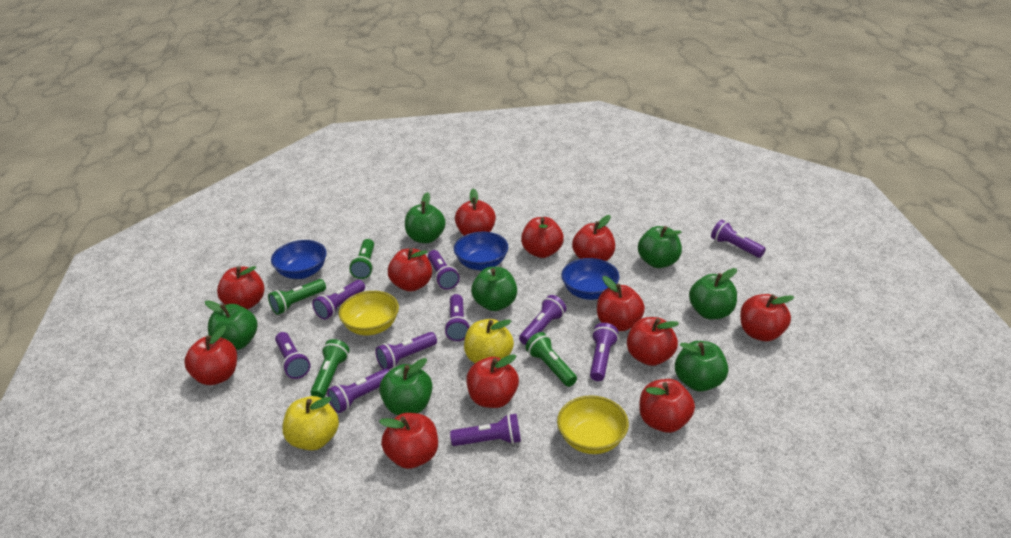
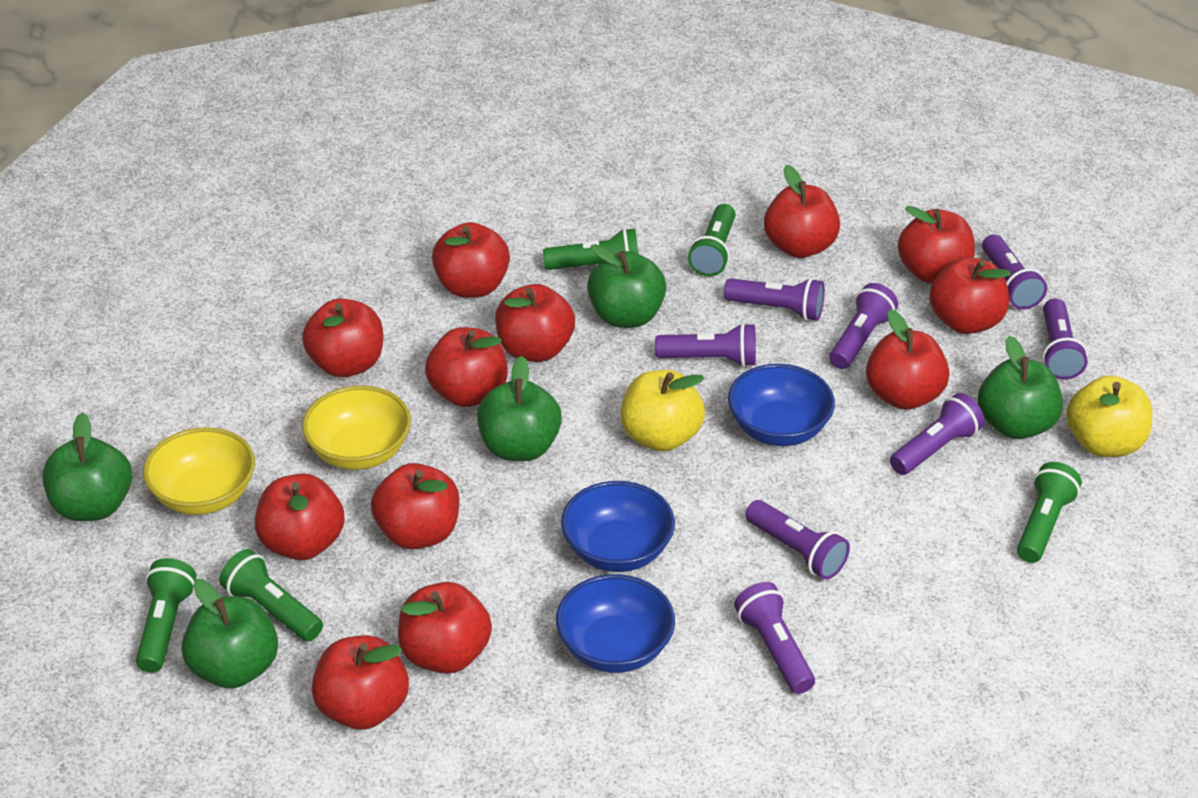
green apple: 7 -> 5
green flashlight: 4 -> 5
purple flashlight: 10 -> 8

